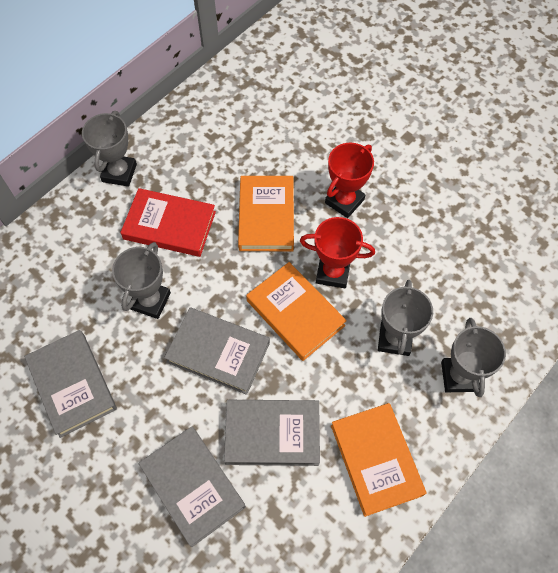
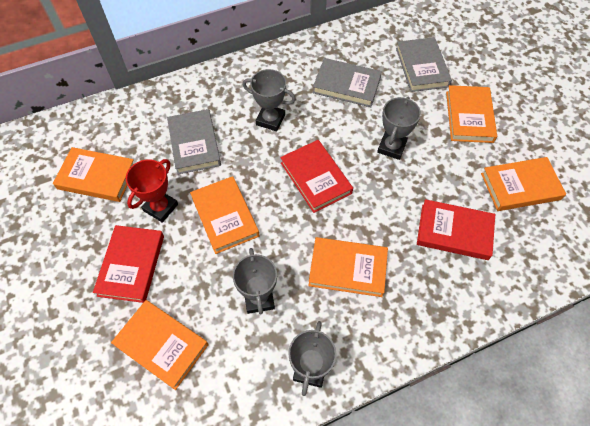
grey book: 4 -> 3
orange book: 3 -> 6
red book: 1 -> 3
red trophy: 2 -> 1

